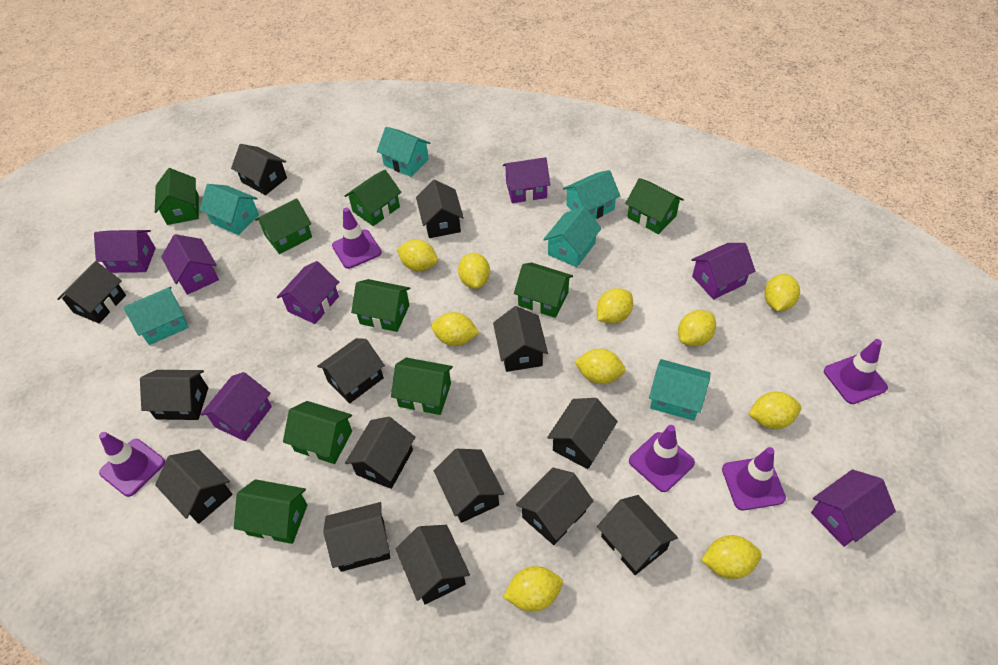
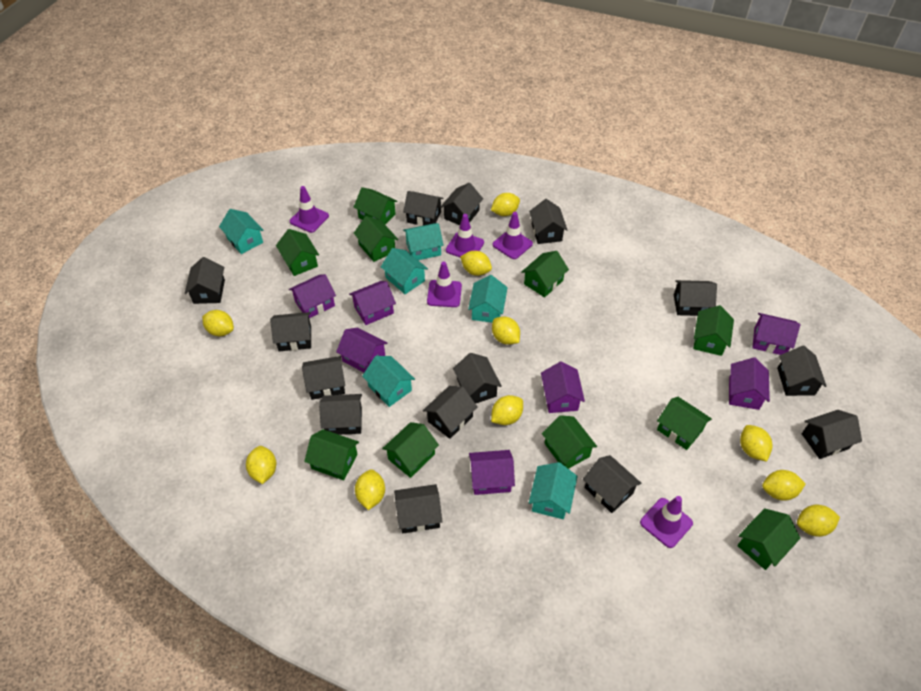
green house: 9 -> 10

